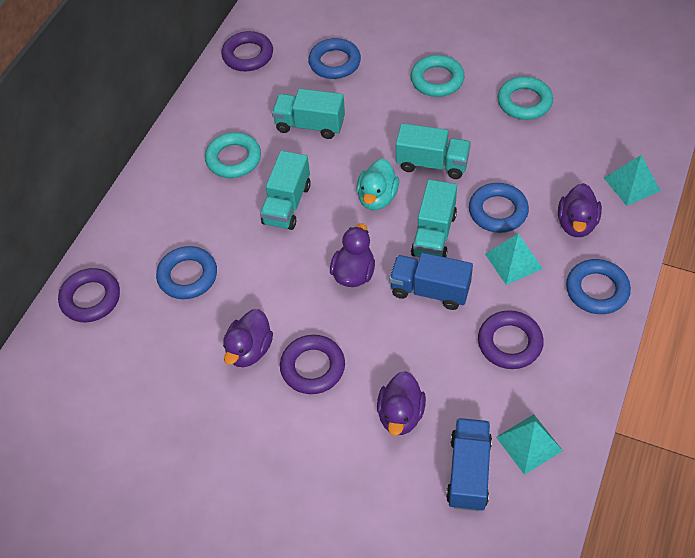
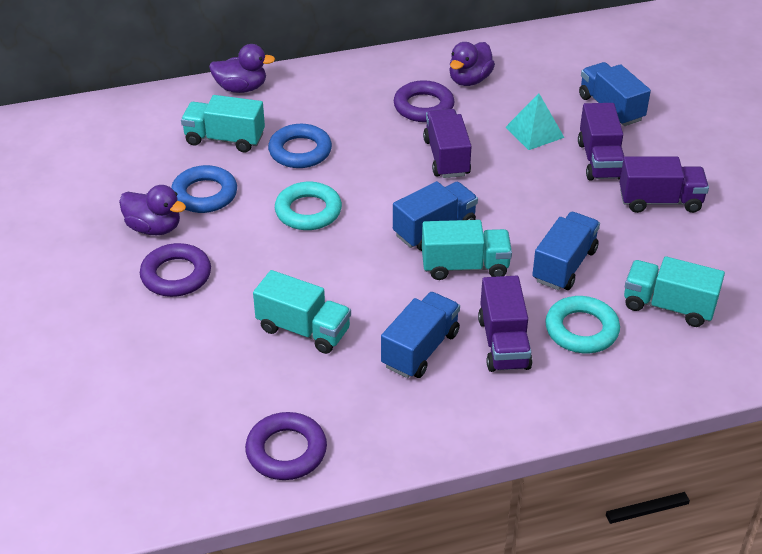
blue ring: 4 -> 2
blue truck: 2 -> 4
purple duck: 4 -> 3
purple ring: 4 -> 3
purple truck: 0 -> 4
turquoise duck: 1 -> 0
turquoise pyramid: 3 -> 1
turquoise ring: 3 -> 2

